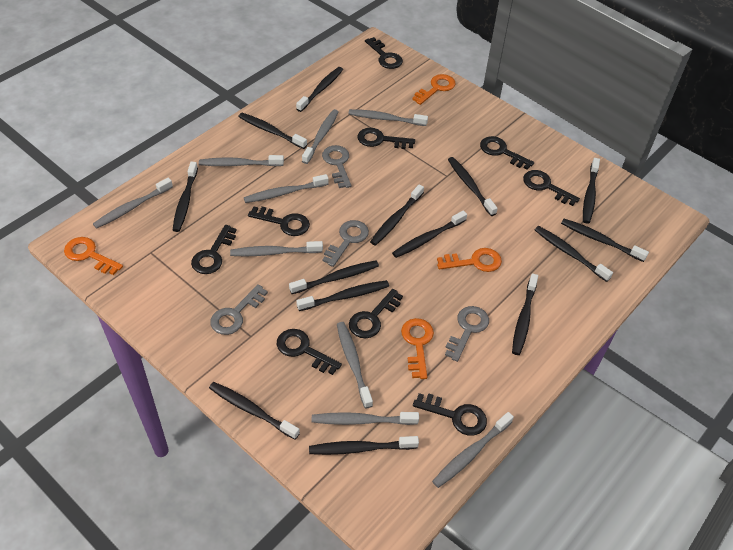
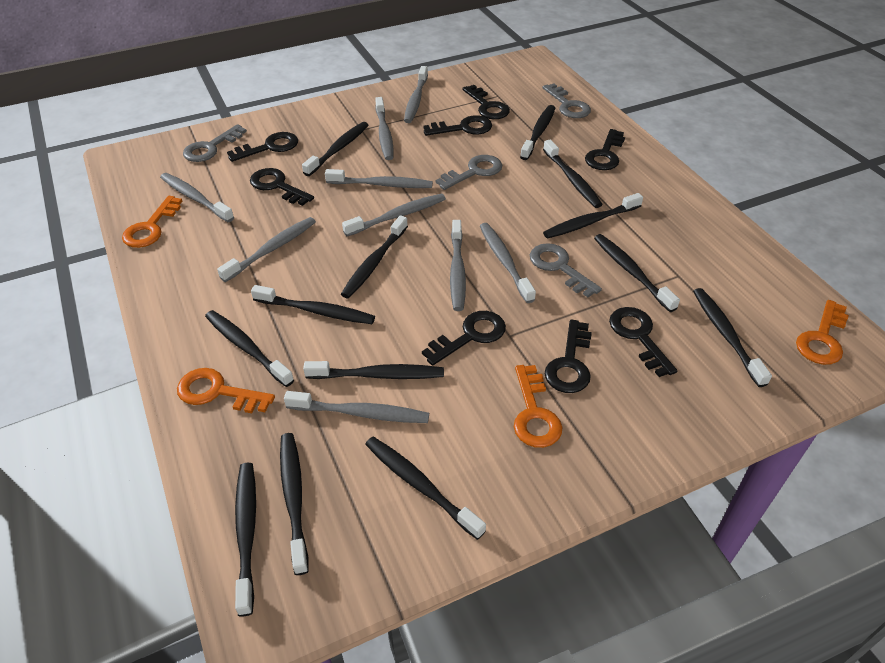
black key: 9 -> 8
black toothbrush: 14 -> 13

